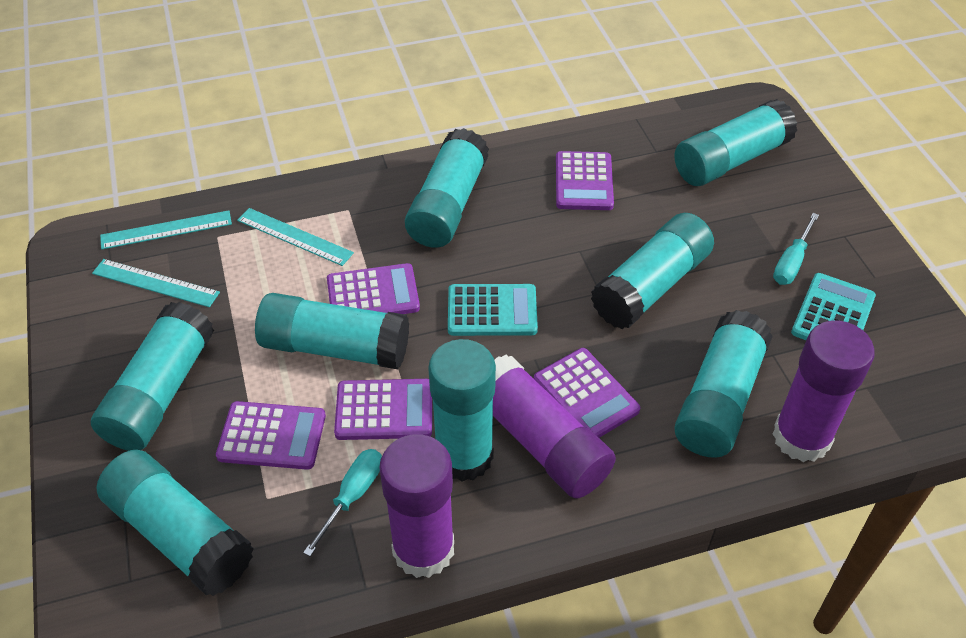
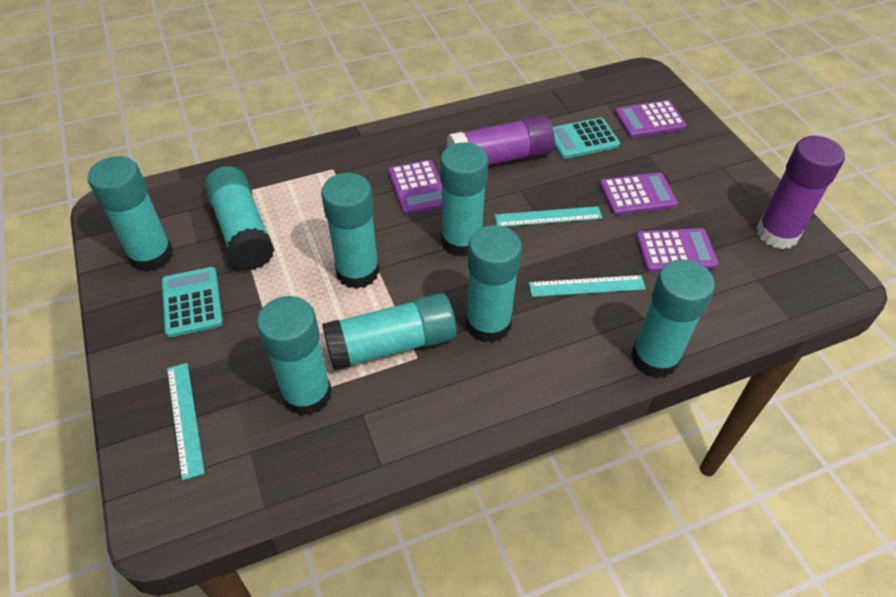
purple calculator: 5 -> 4
purple glue stick: 3 -> 2
turquoise screwdriver: 2 -> 0

